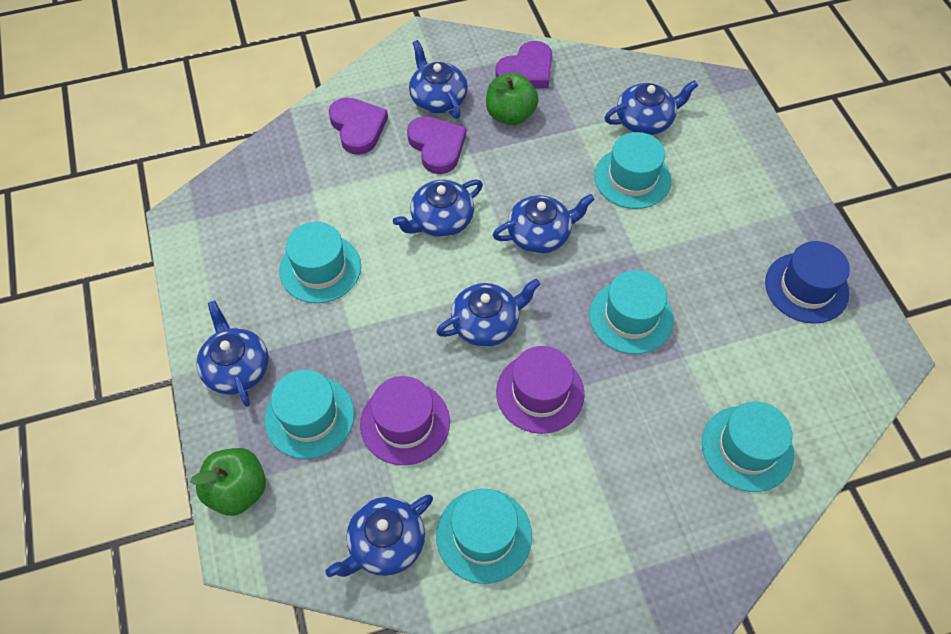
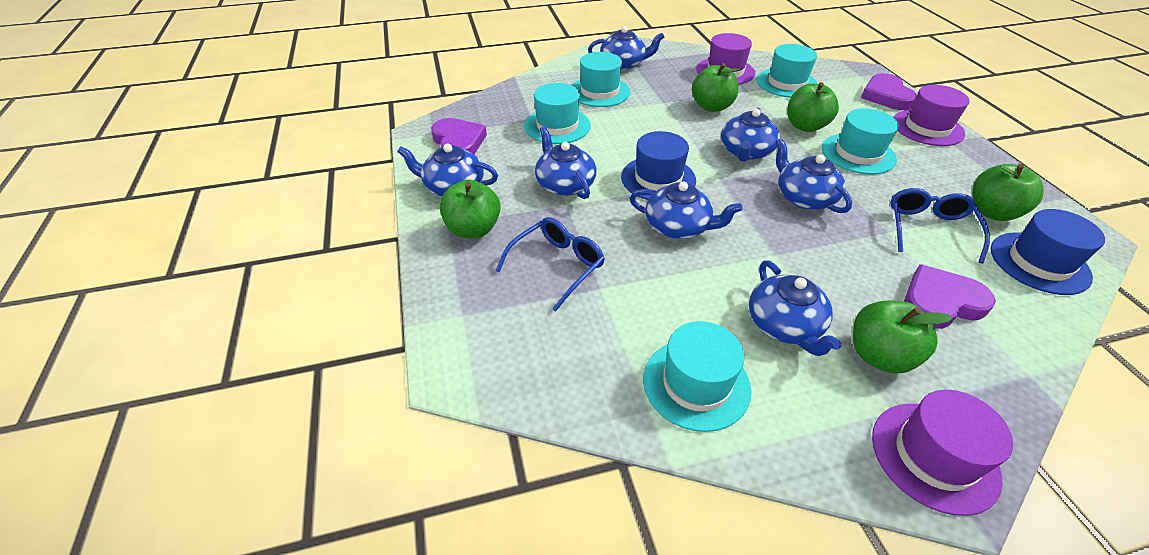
blue glasses: 0 -> 2
blue hat: 1 -> 2
green apple: 2 -> 5
purple hat: 2 -> 3
turquoise hat: 6 -> 5

